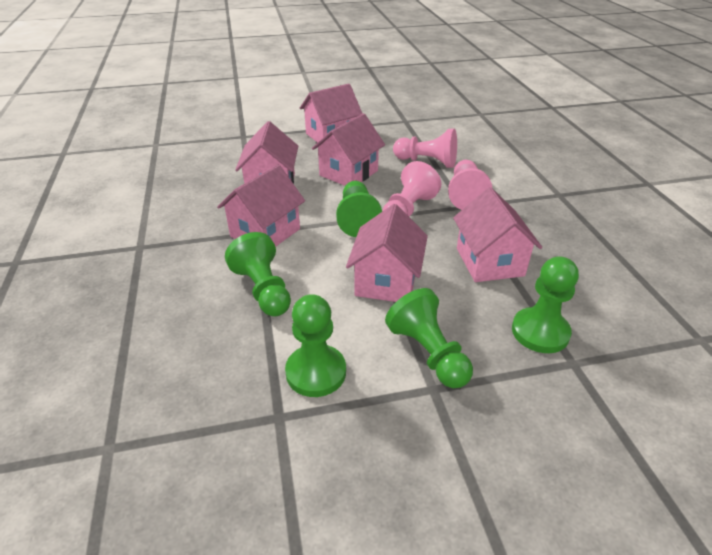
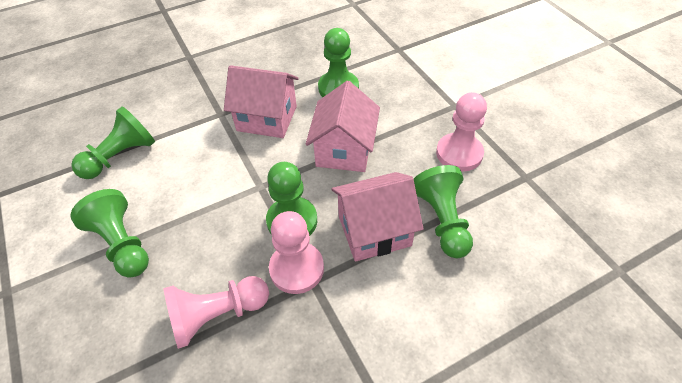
pink house: 6 -> 3

